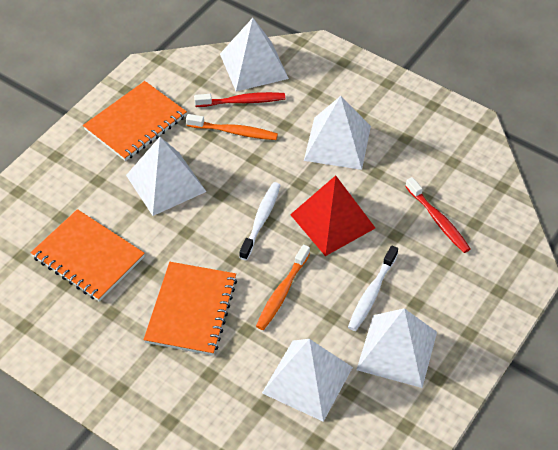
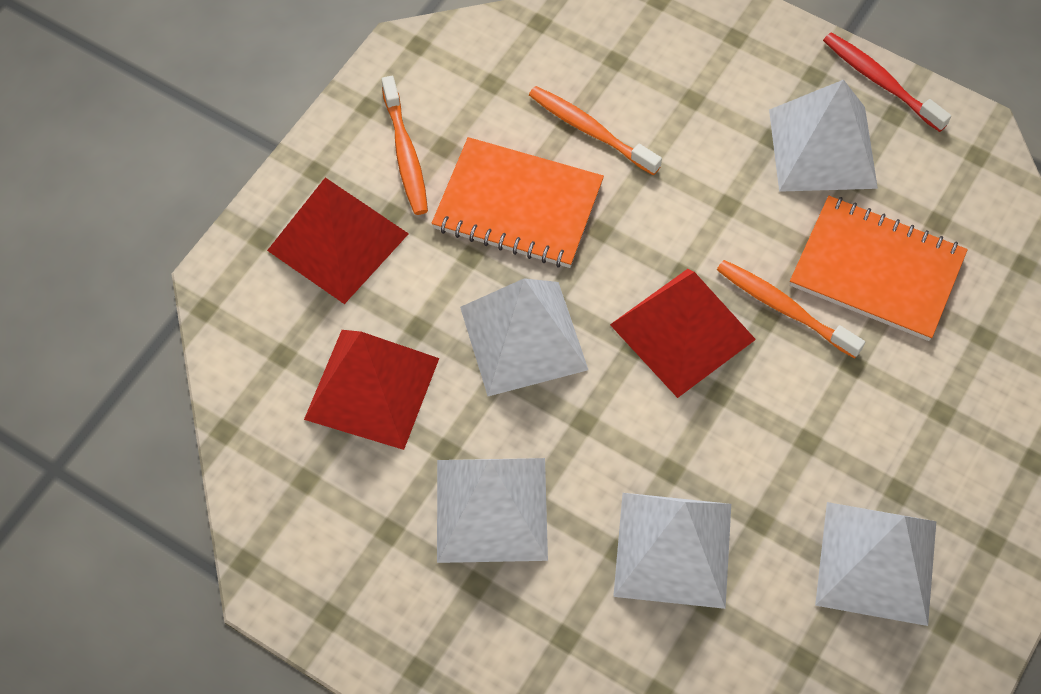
orange notebook: 3 -> 2
orange toothbrush: 2 -> 3
red pyramid: 1 -> 3
red toothbrush: 2 -> 1
white toothbrush: 2 -> 0

